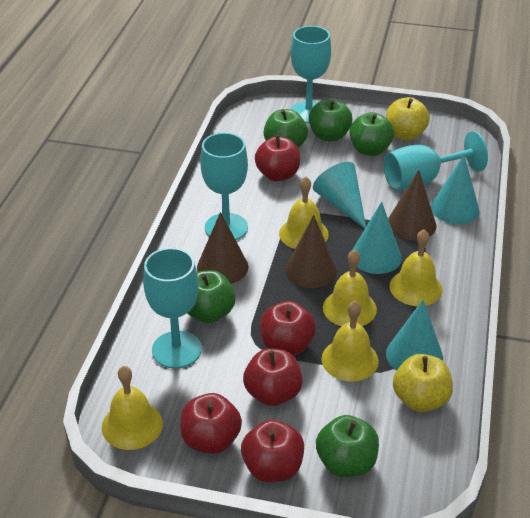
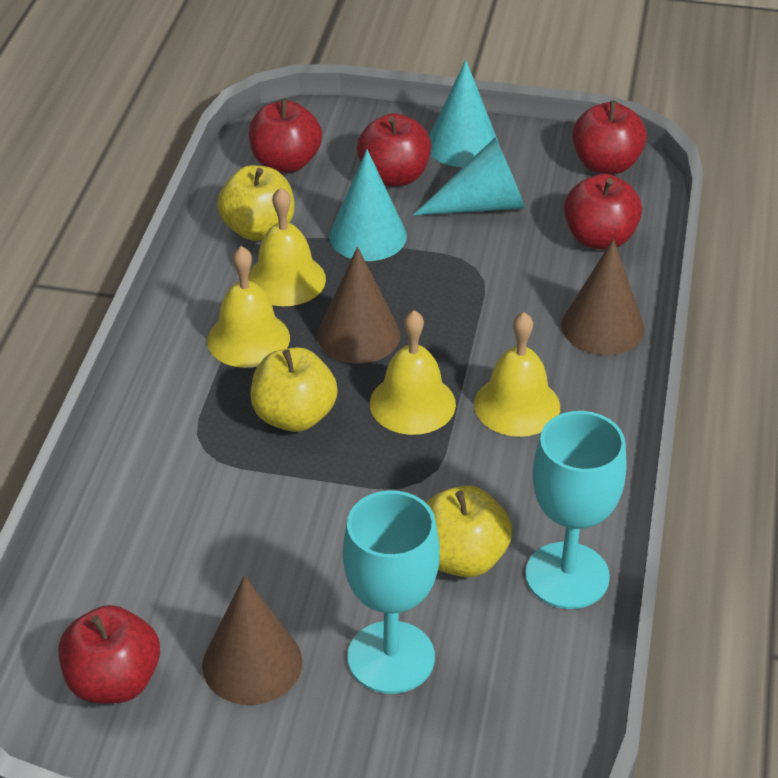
green apple: 5 -> 0
turquoise cone: 4 -> 3
turquoise goblet: 4 -> 2
yellow apple: 2 -> 3
yellow bell: 5 -> 4

